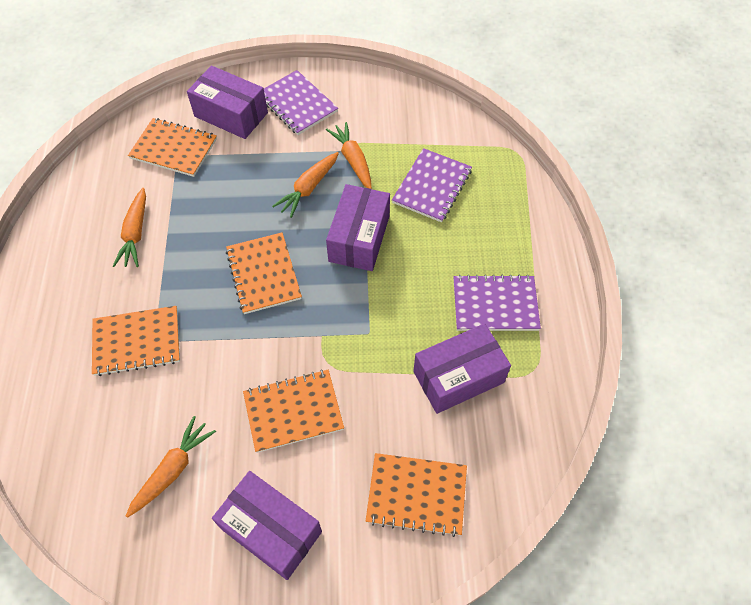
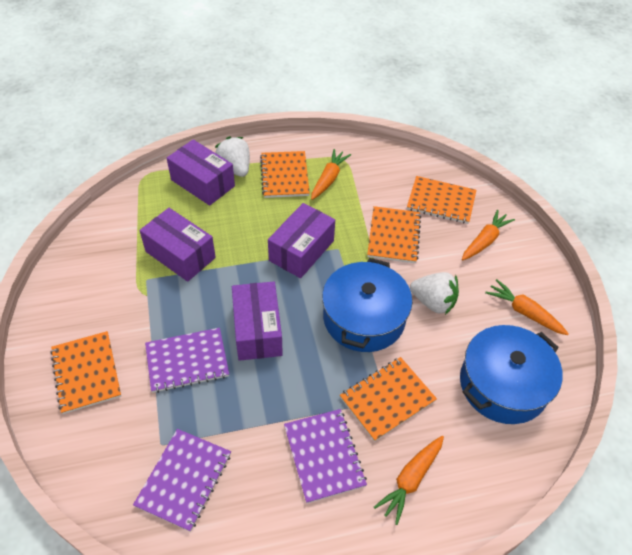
blue pot: 0 -> 2
white strawberry: 0 -> 2

